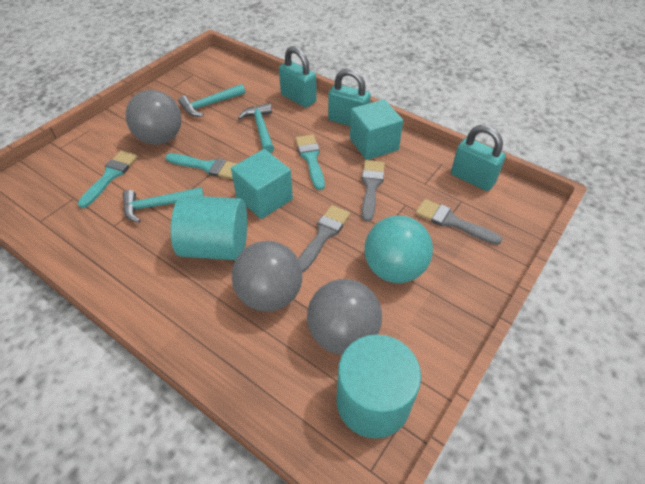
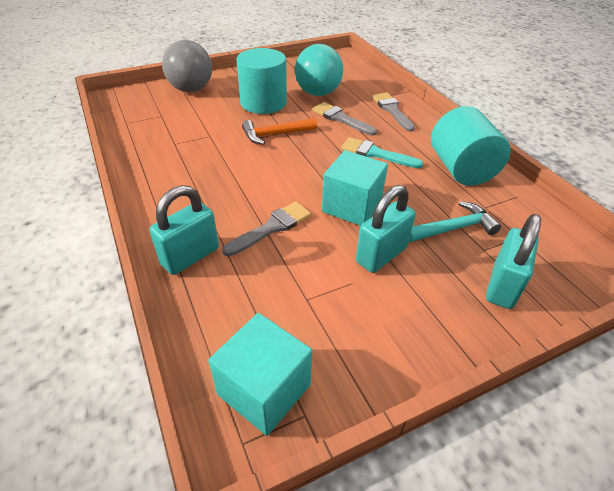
grey ball: 3 -> 1
orange hammer: 0 -> 1
turquoise brush: 3 -> 1
turquoise hammer: 3 -> 1

